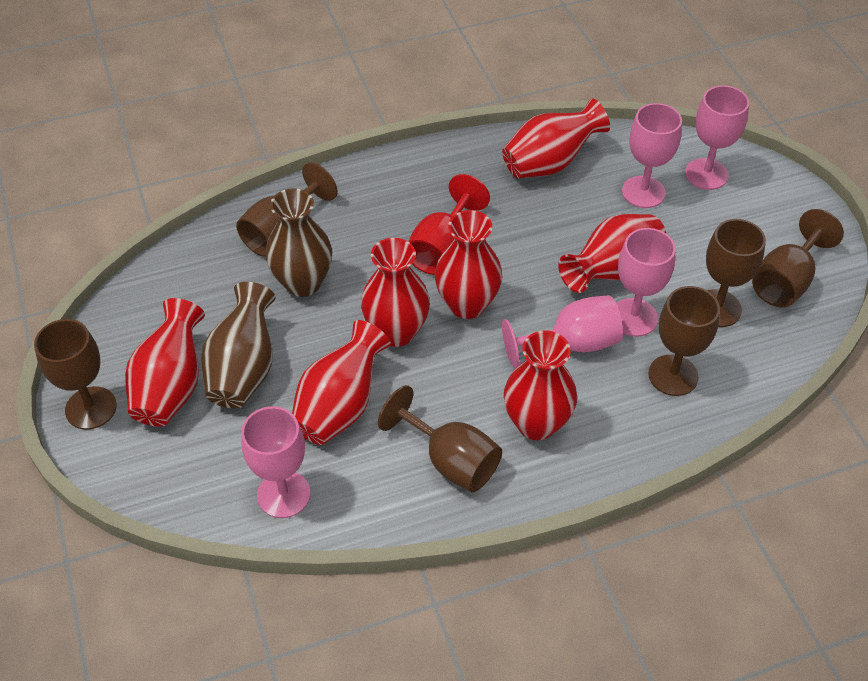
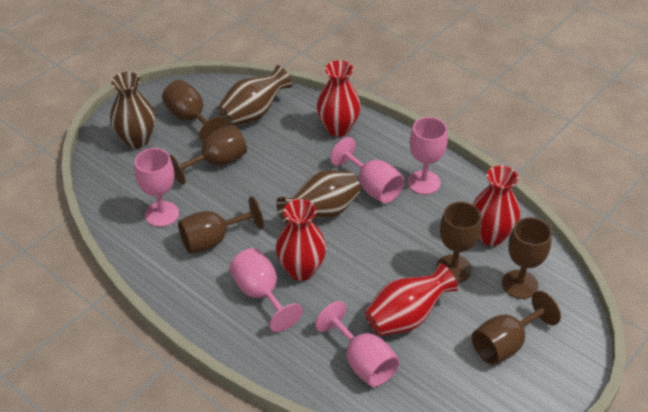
brown vase: 2 -> 3
red goblet: 1 -> 0
red vase: 7 -> 4

